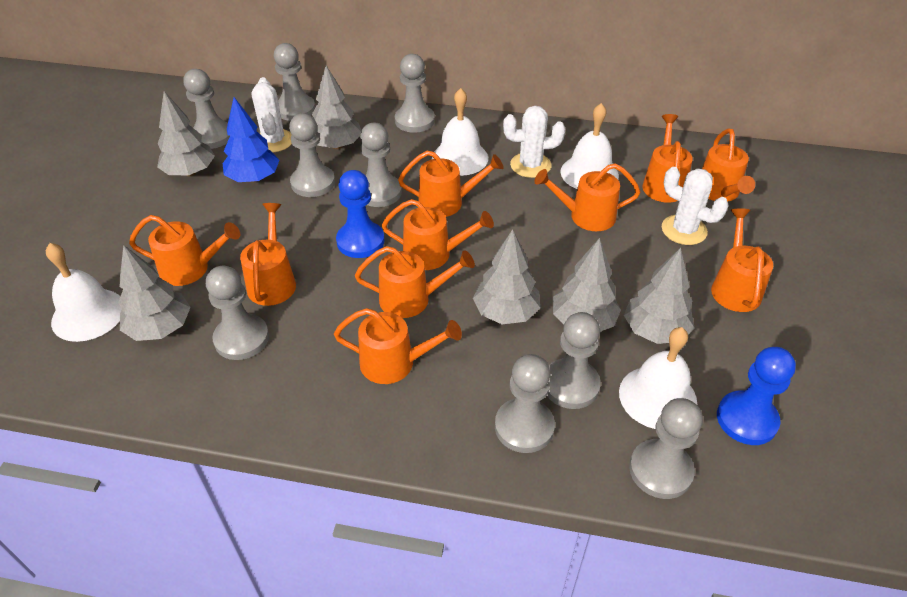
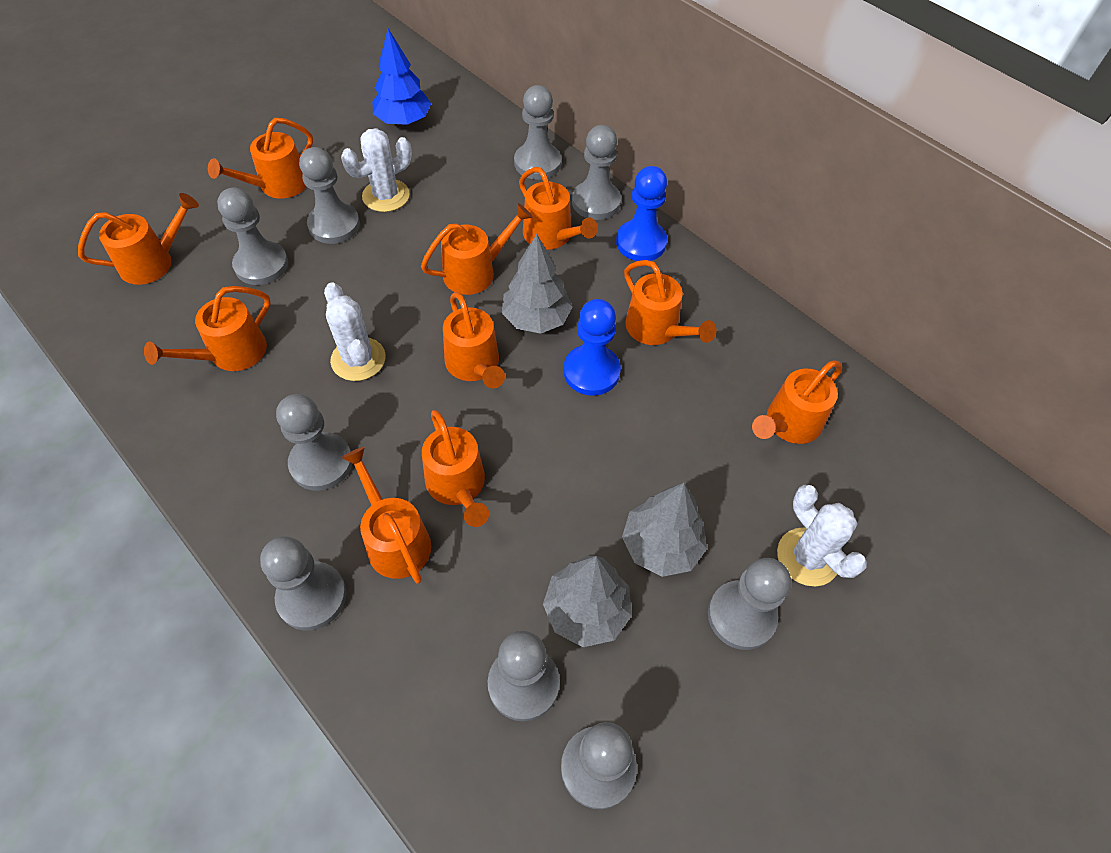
grey tree: 6 -> 3
white bell: 4 -> 0

